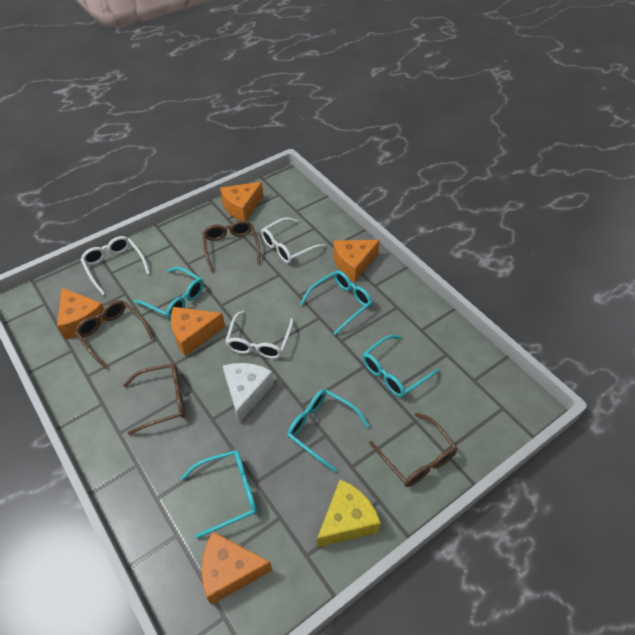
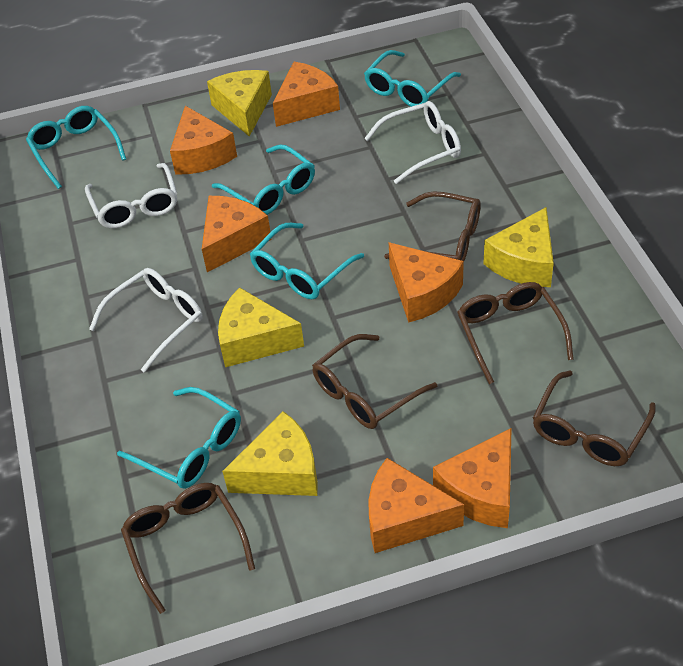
brown glasses: 4 -> 5
orange cheese: 5 -> 6
white cheese: 1 -> 0
yellow cheese: 1 -> 4

